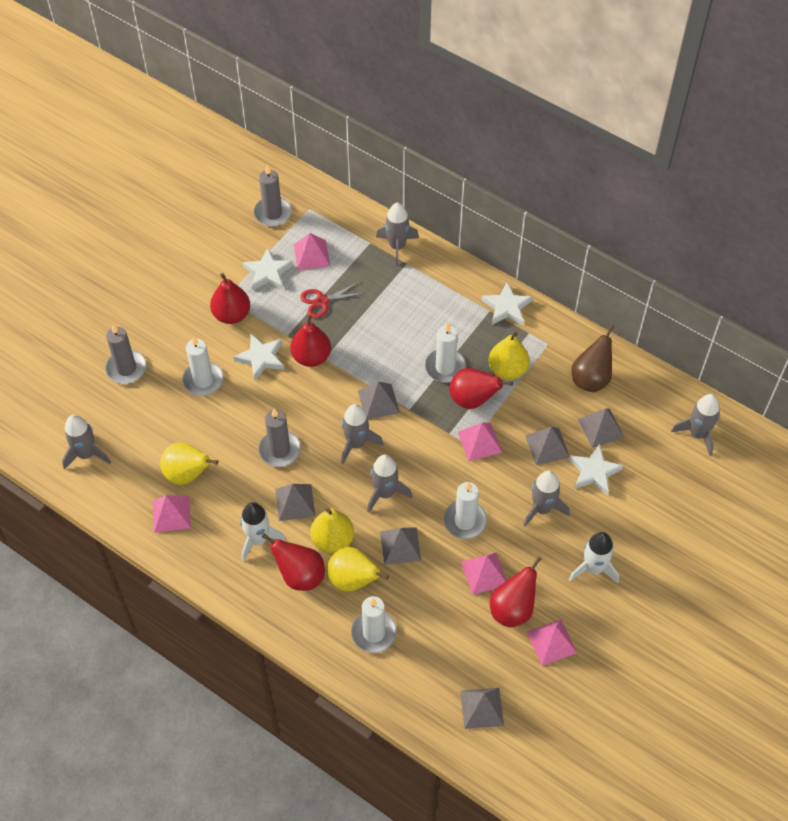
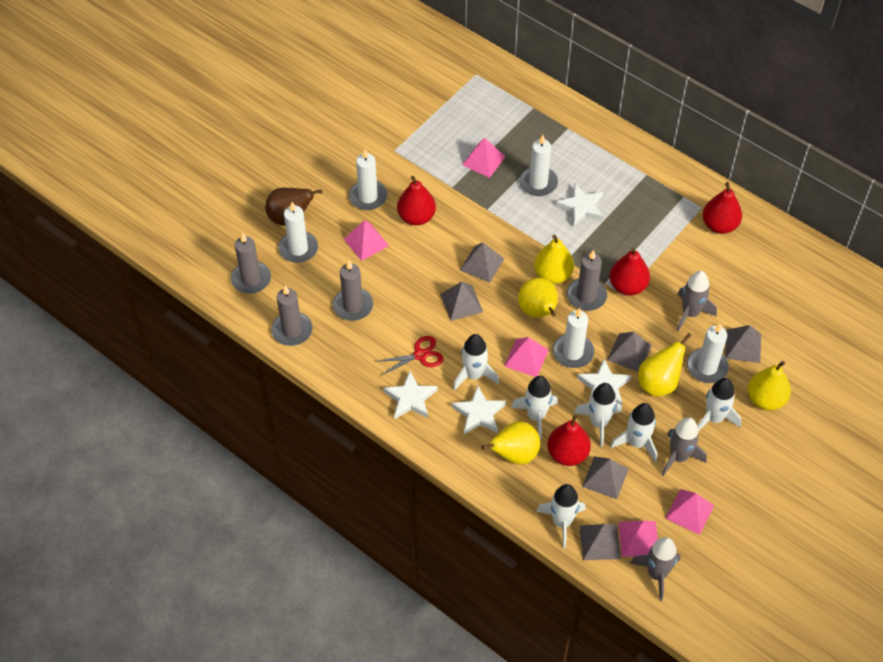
grey candle: 3 -> 4
grey rocket: 6 -> 3
red pear: 5 -> 4
white candle: 4 -> 5
white rocket: 2 -> 6
yellow pear: 4 -> 5

